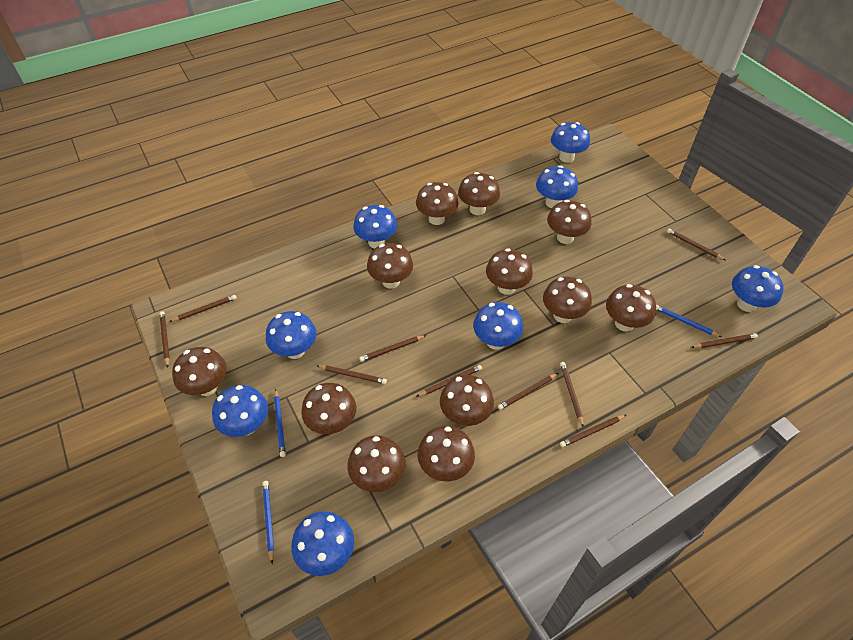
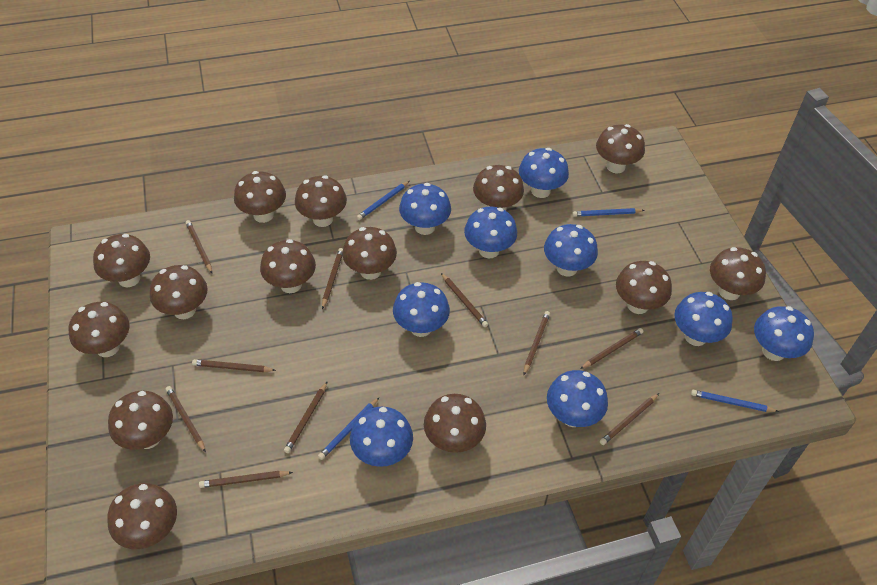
blue mushroom: 8 -> 9
blue pencil: 3 -> 4
brown mushroom: 12 -> 14

